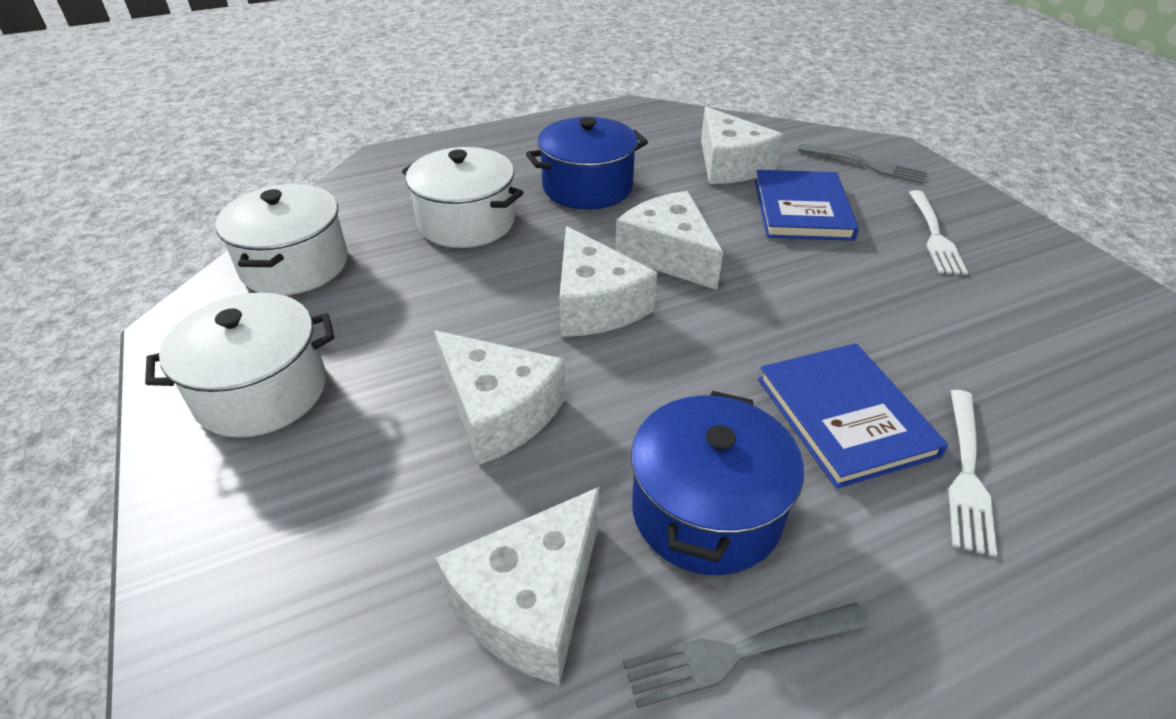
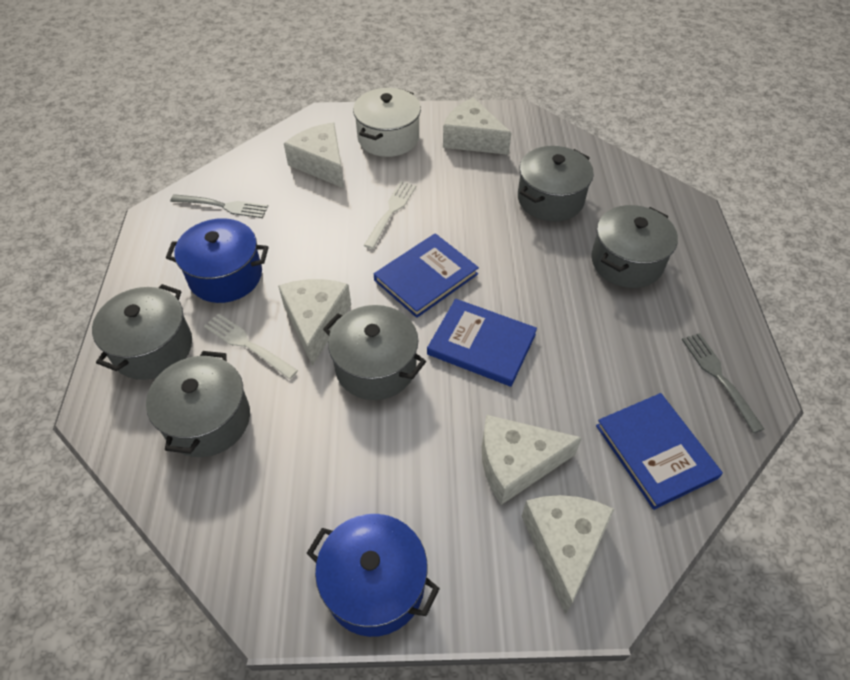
blue book: 2 -> 3
grey pot: 0 -> 5
white pot: 3 -> 1

